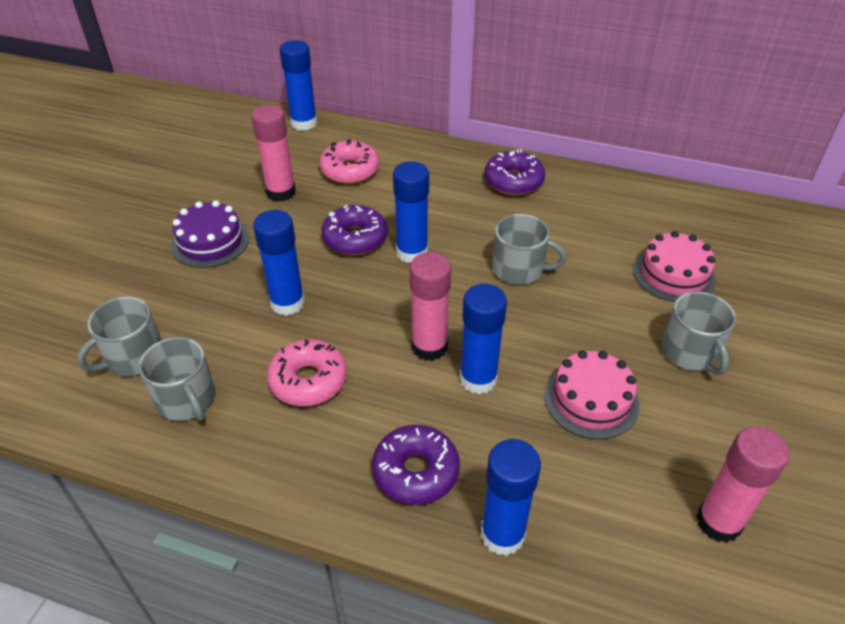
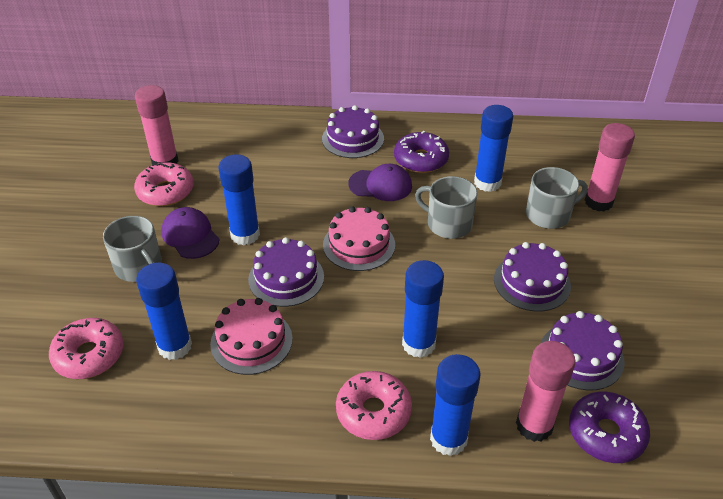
grey mug: 4 -> 3
pink donut: 2 -> 3
purple cake: 1 -> 4
purple cap: 0 -> 2
purple donut: 3 -> 2

